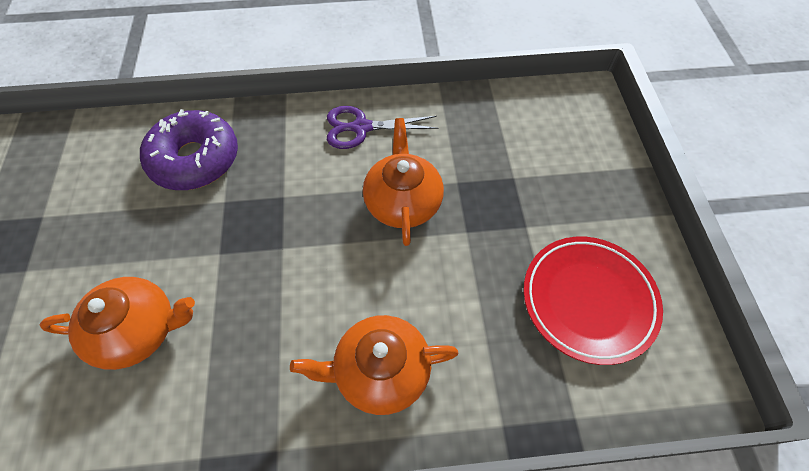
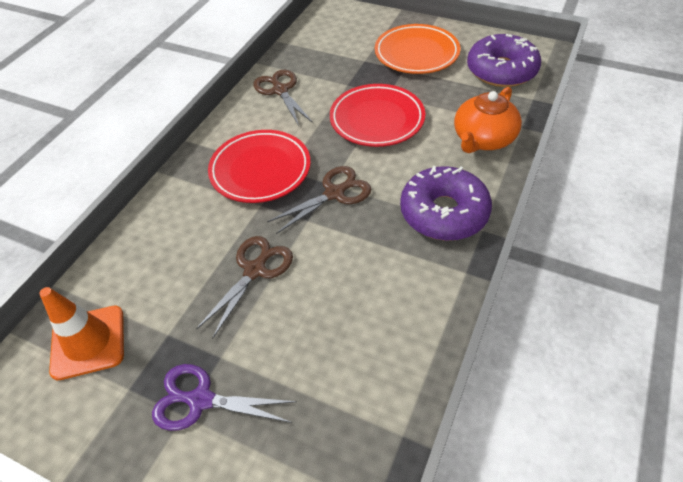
brown scissors: 0 -> 3
orange plate: 0 -> 1
orange teapot: 3 -> 1
orange traffic cone: 0 -> 1
purple donut: 1 -> 2
red plate: 1 -> 2

